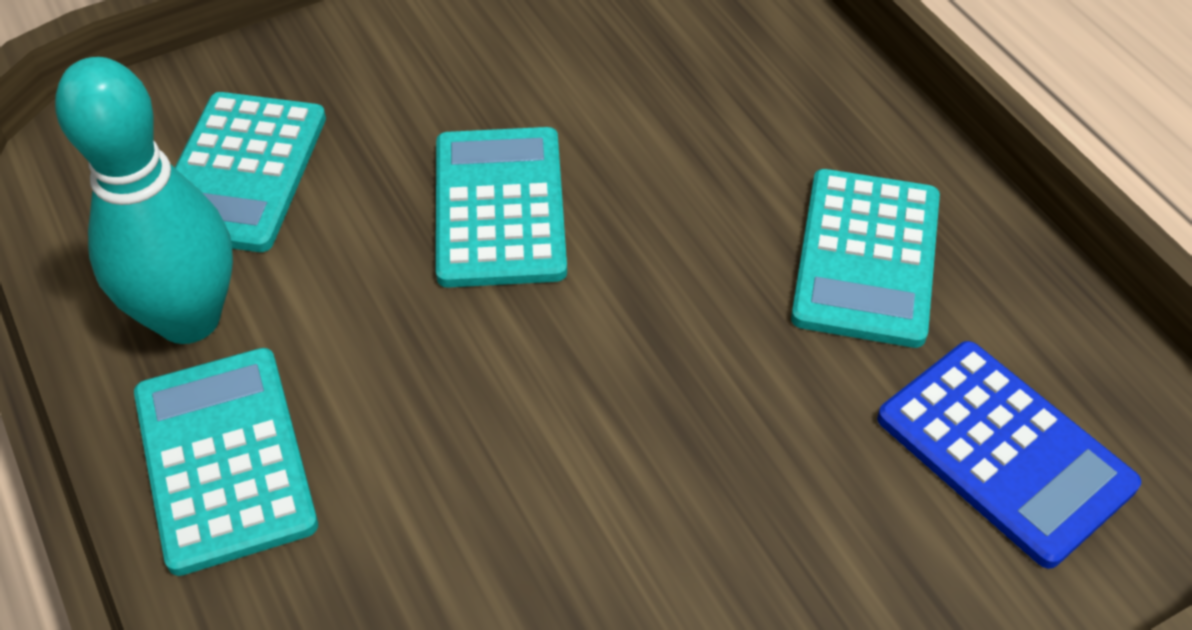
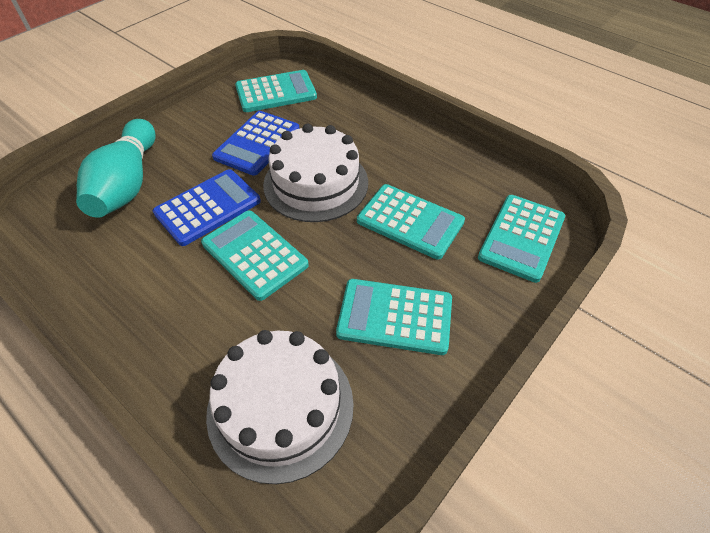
blue calculator: 1 -> 2
turquoise calculator: 4 -> 5
white cake: 0 -> 2

